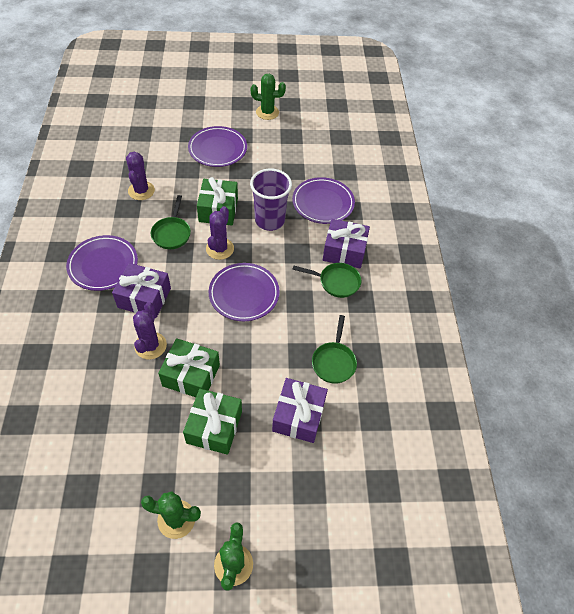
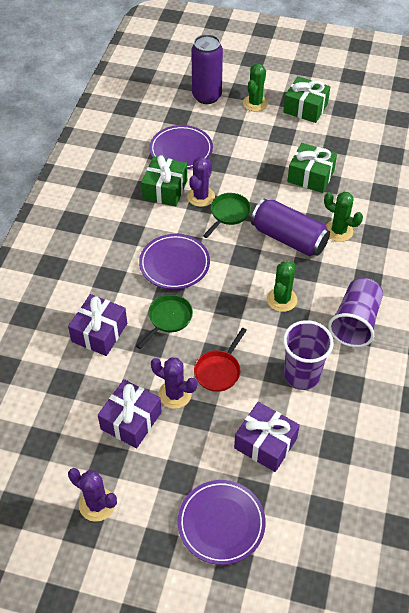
green pan: 3 -> 2
purple can: 0 -> 2
purple cup: 1 -> 2
purple plate: 4 -> 3
red pan: 0 -> 1

